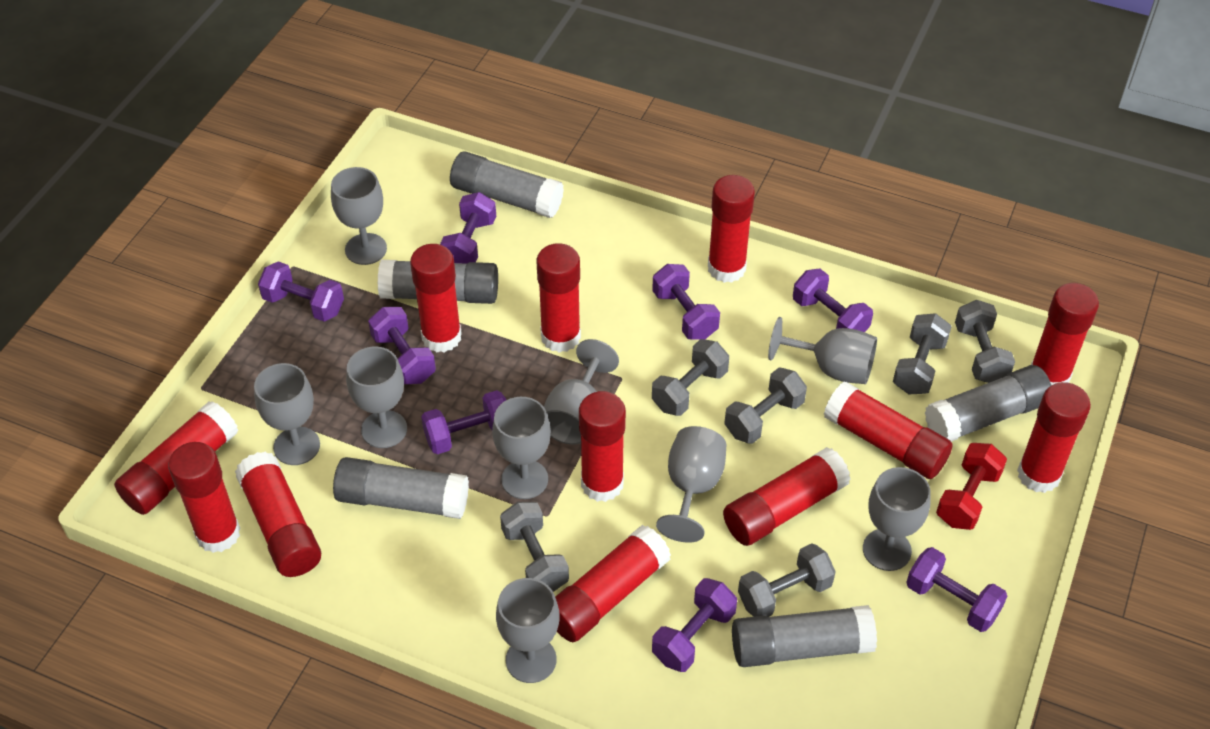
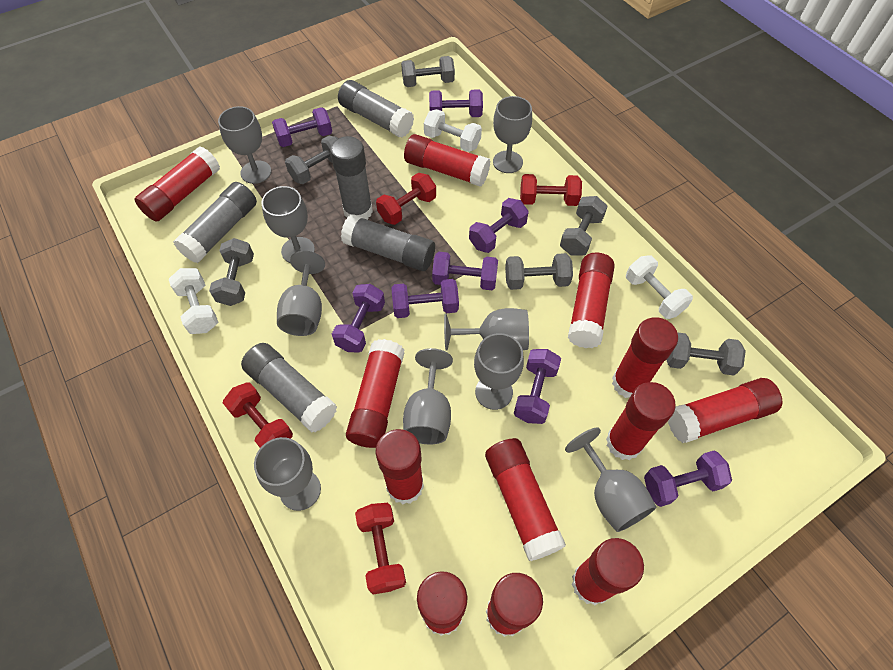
red dumbbell: 1 -> 4
white dumbbell: 0 -> 3

